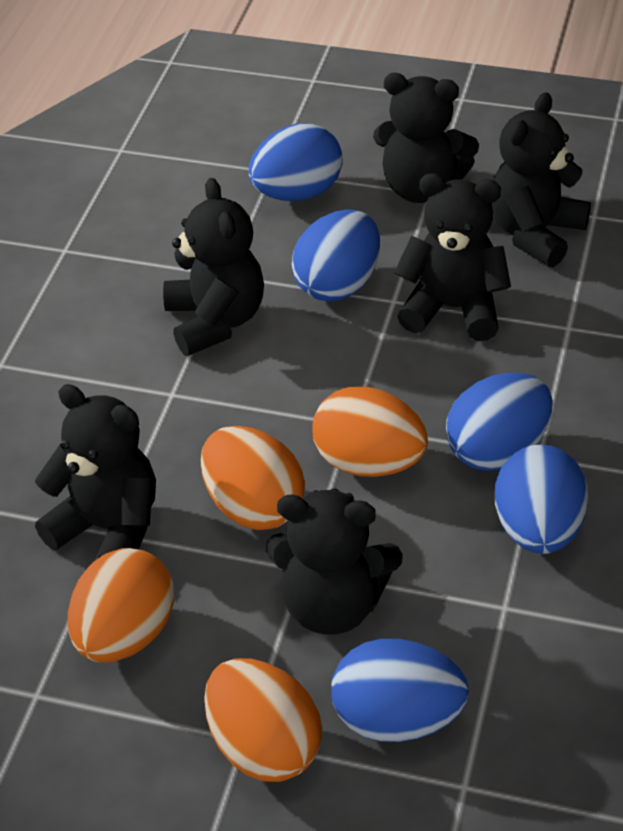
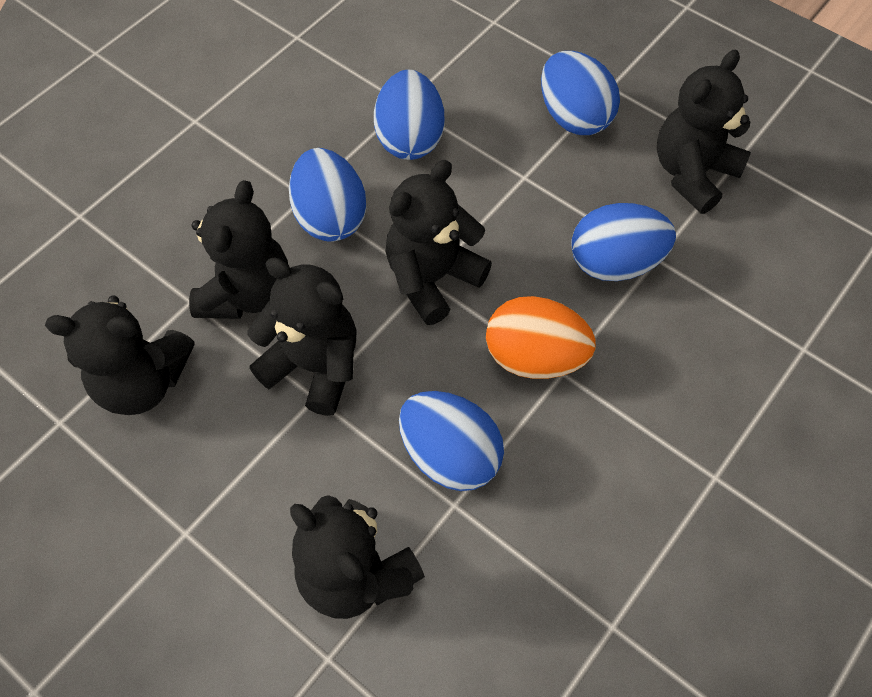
orange egg: 4 -> 1

